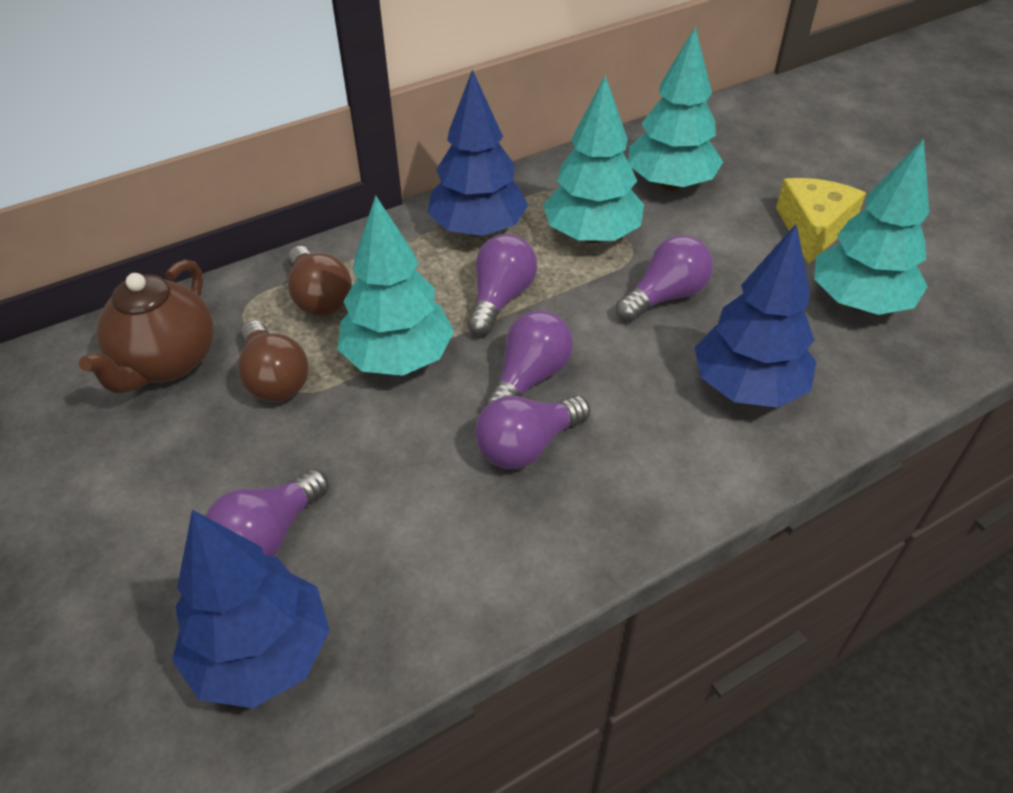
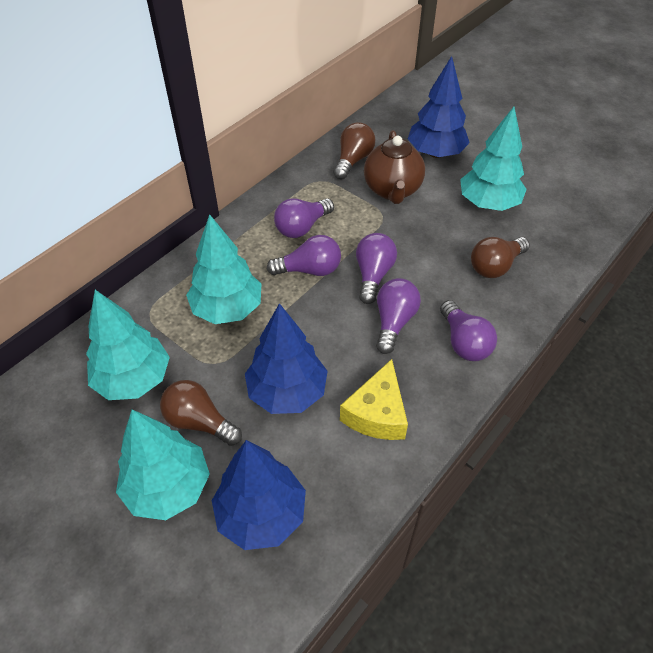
brown light bulb: 2 -> 3

